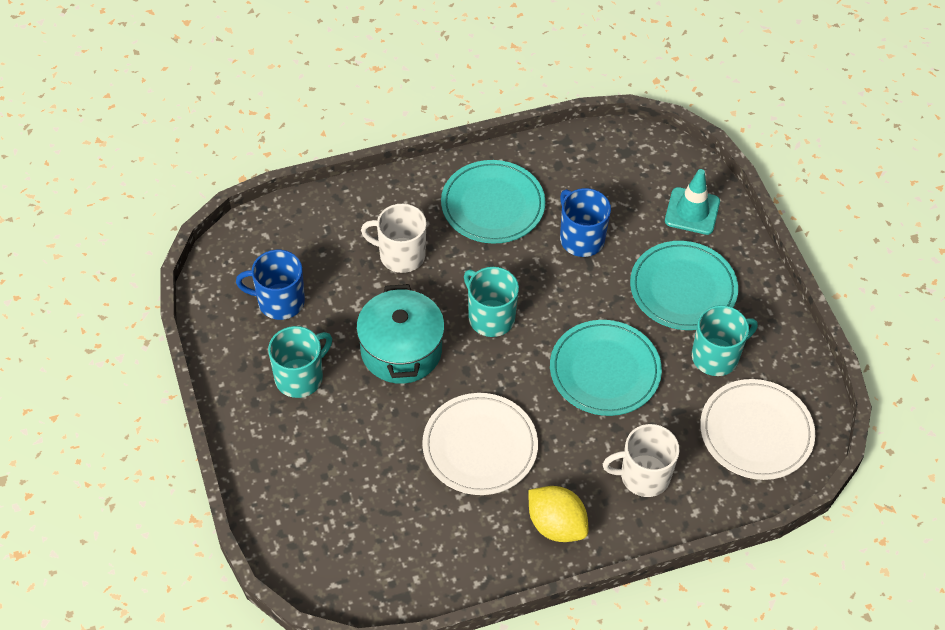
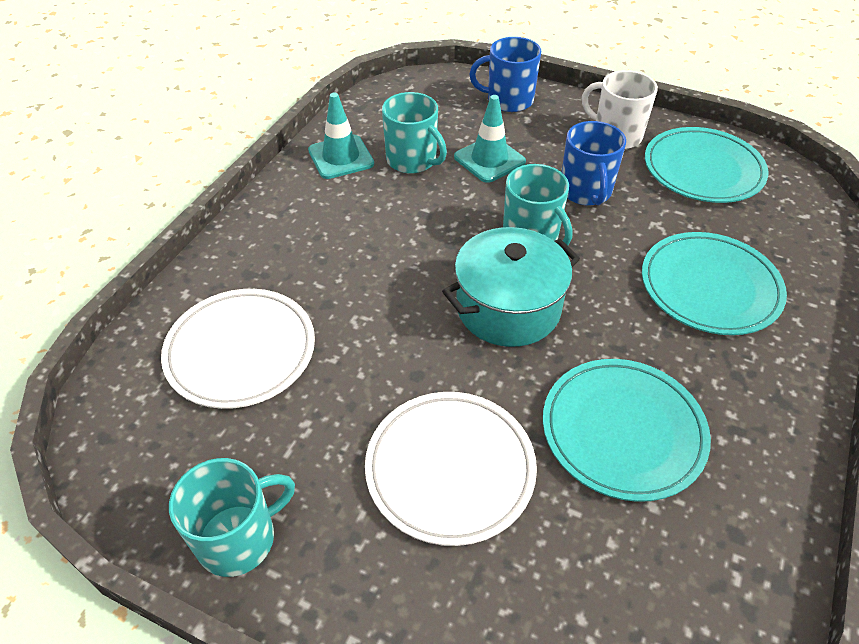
turquoise traffic cone: 1 -> 2
white mug: 2 -> 1
yellow lemon: 1 -> 0

